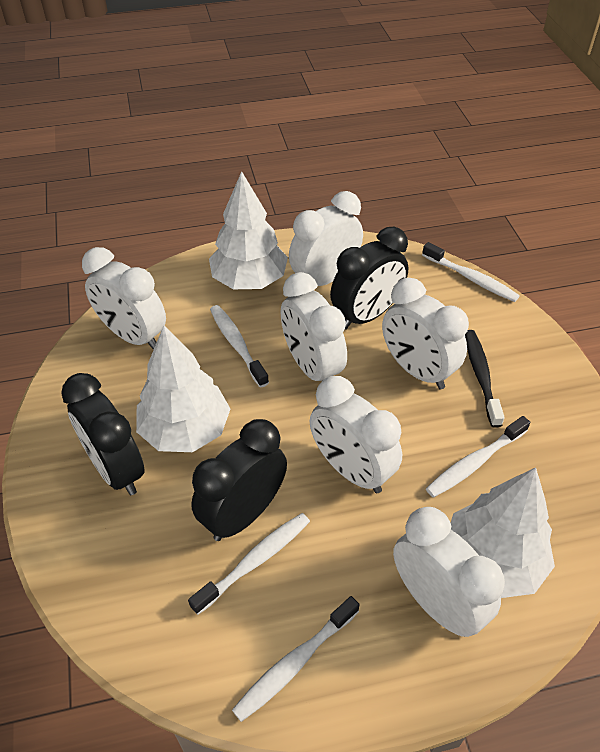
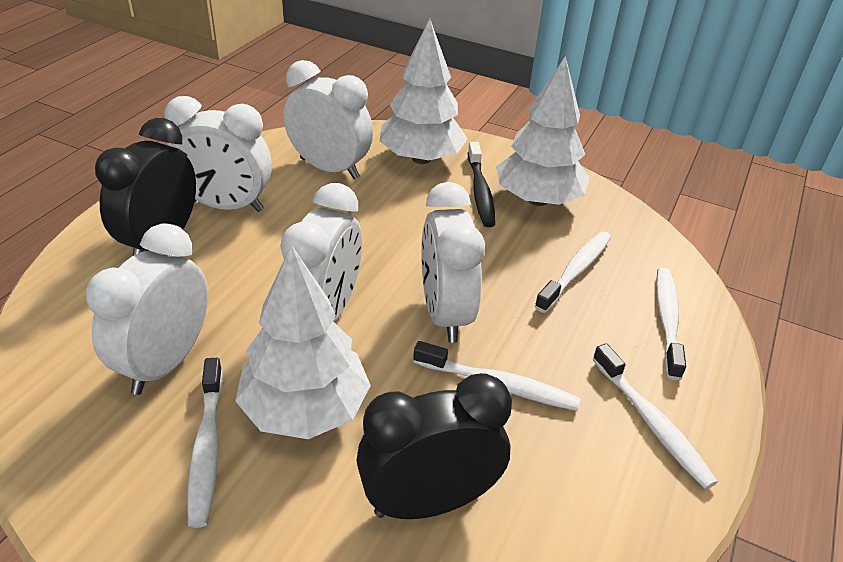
black clock: 3 -> 2
white clock: 6 -> 5

